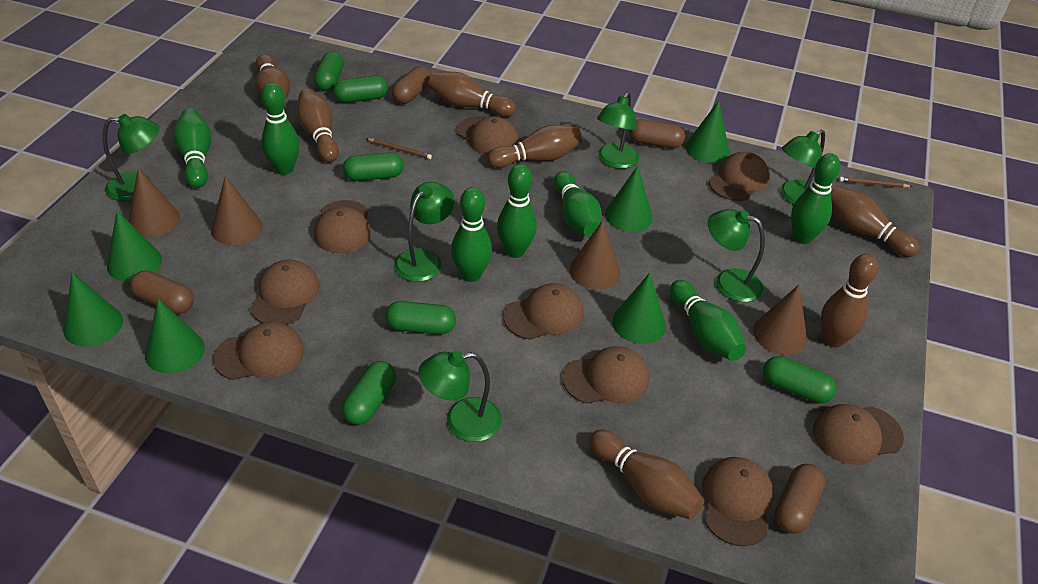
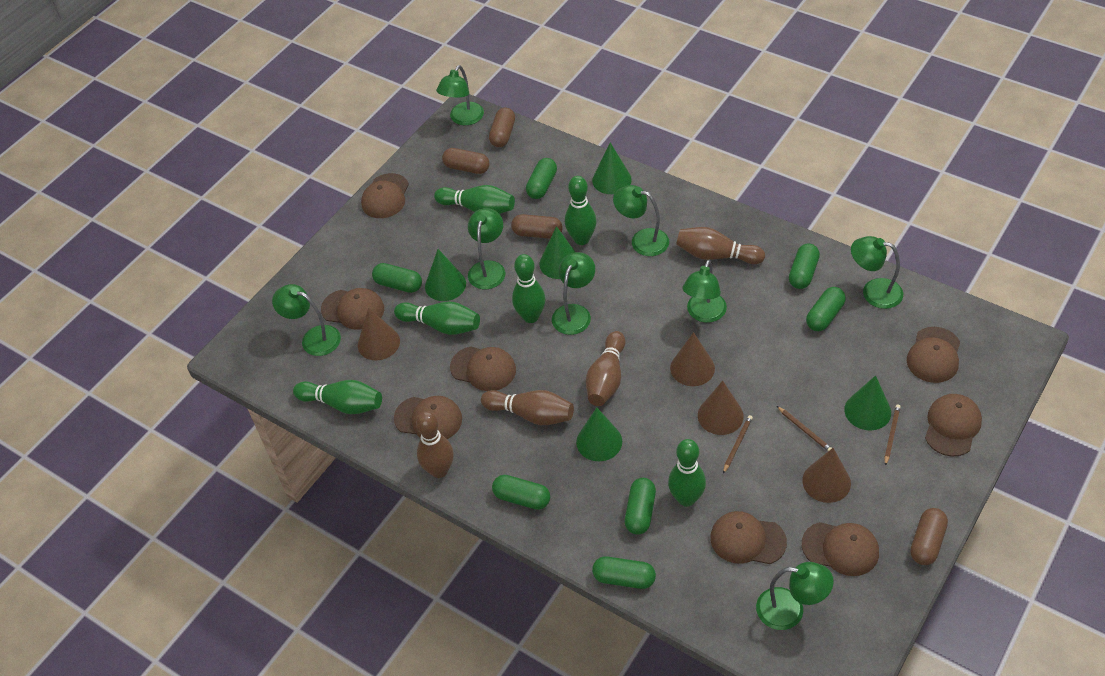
brown bowling pin: 7 -> 4
brown cap: 9 -> 8
brown pencil: 2 -> 3
green bowling pin: 7 -> 6
green capsule: 6 -> 7
green cone: 6 -> 5
green lamp: 6 -> 8

